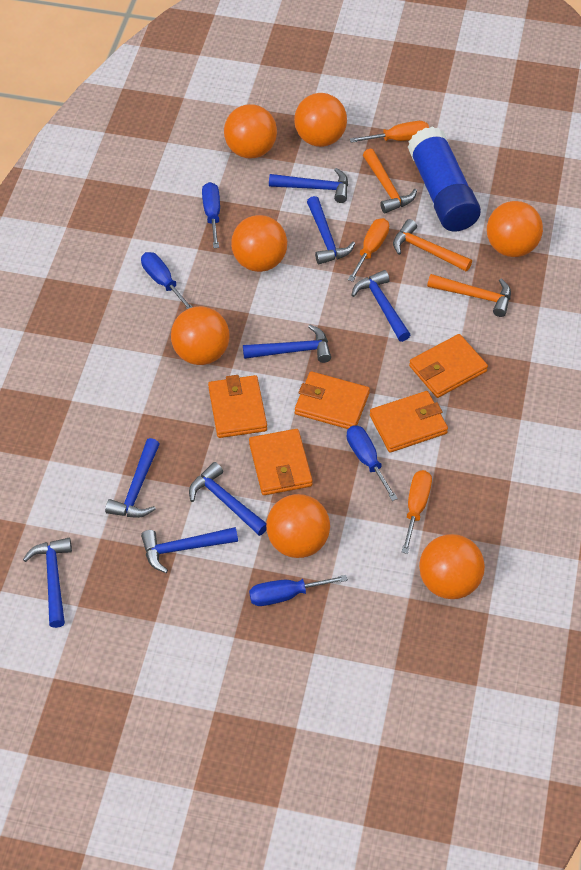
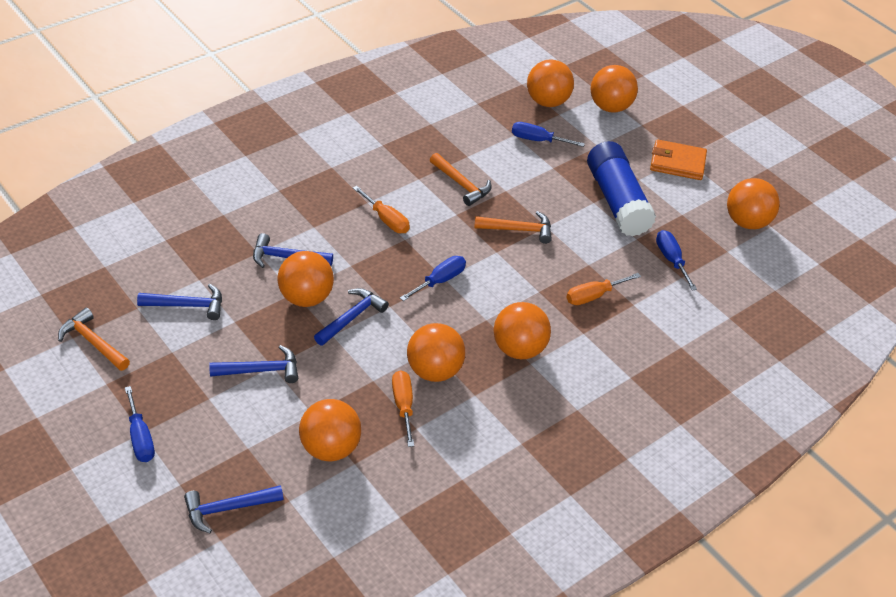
blue hammer: 8 -> 5
orange wallet: 5 -> 1

